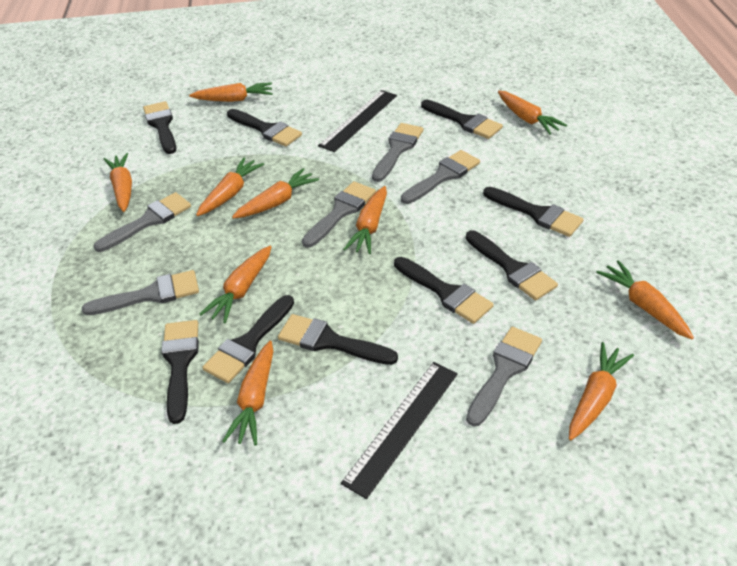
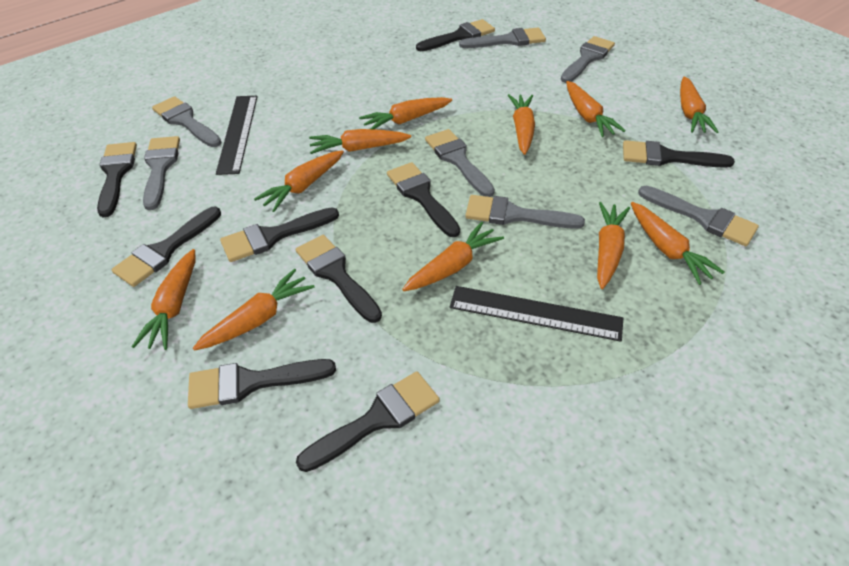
grey brush: 6 -> 7
orange carrot: 10 -> 11

